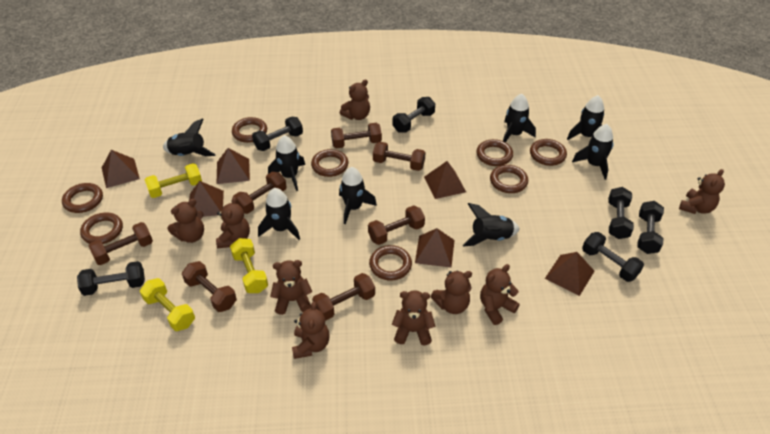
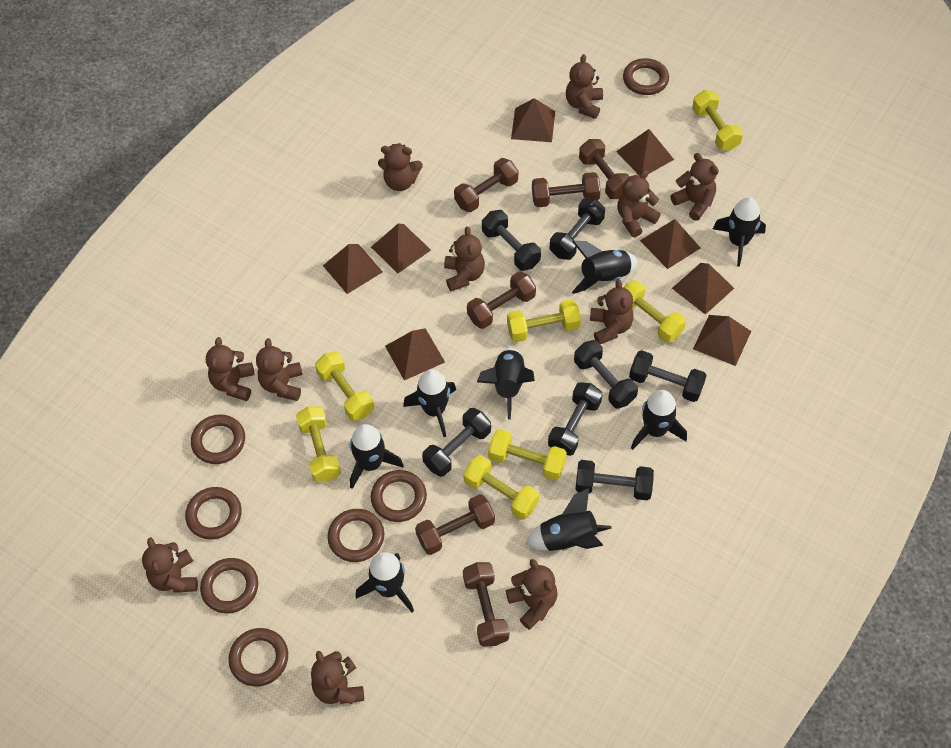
black dumbbell: 6 -> 7
brown dumbbell: 7 -> 6
brown pyramid: 6 -> 8
brown ring: 8 -> 7
brown teddy bear: 9 -> 11
yellow dumbbell: 3 -> 7

